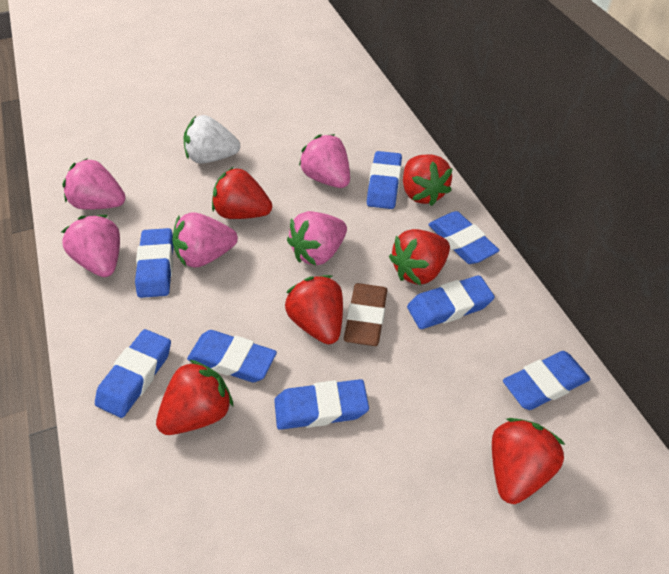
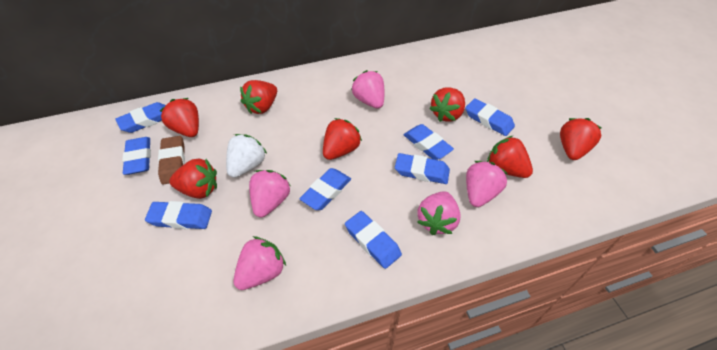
red strawberry: 6 -> 7

